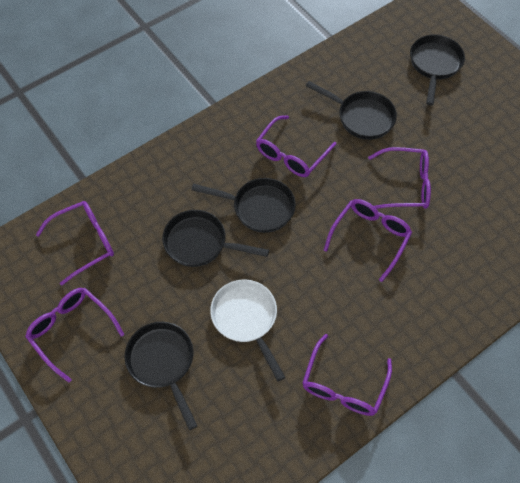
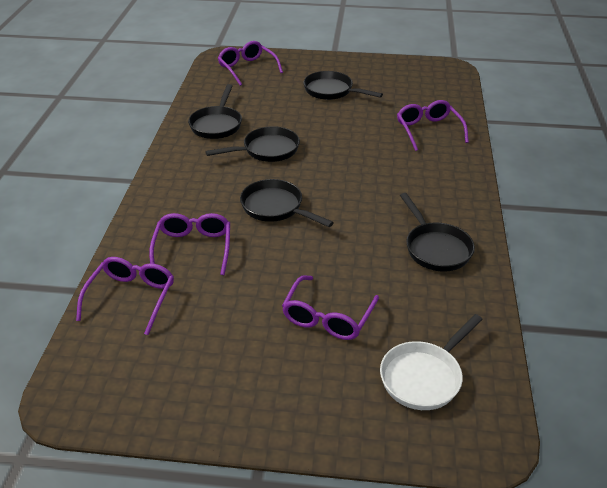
purple glasses: 6 -> 5

